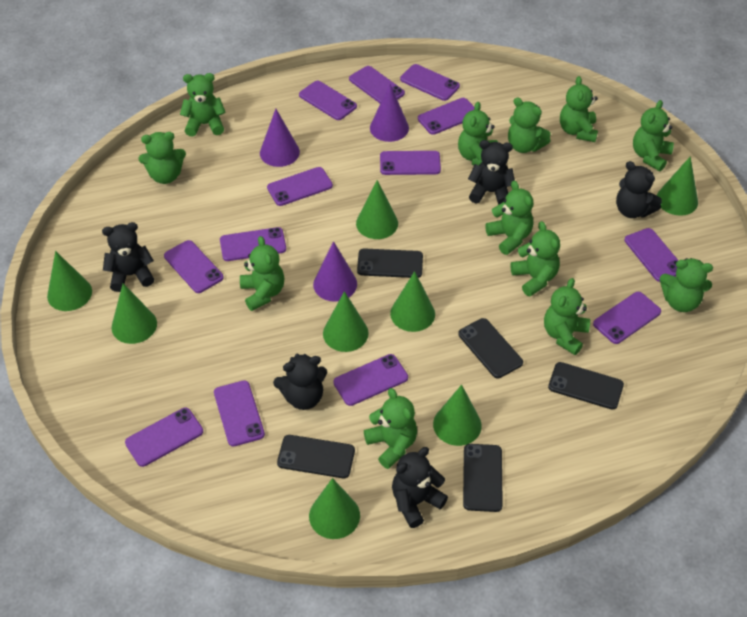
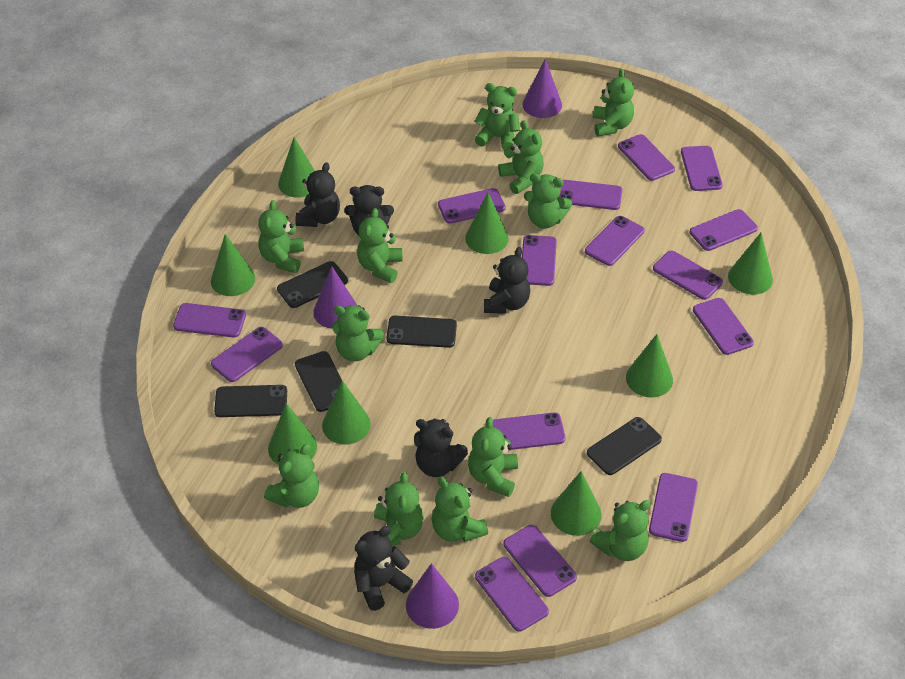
purple phone: 13 -> 15

